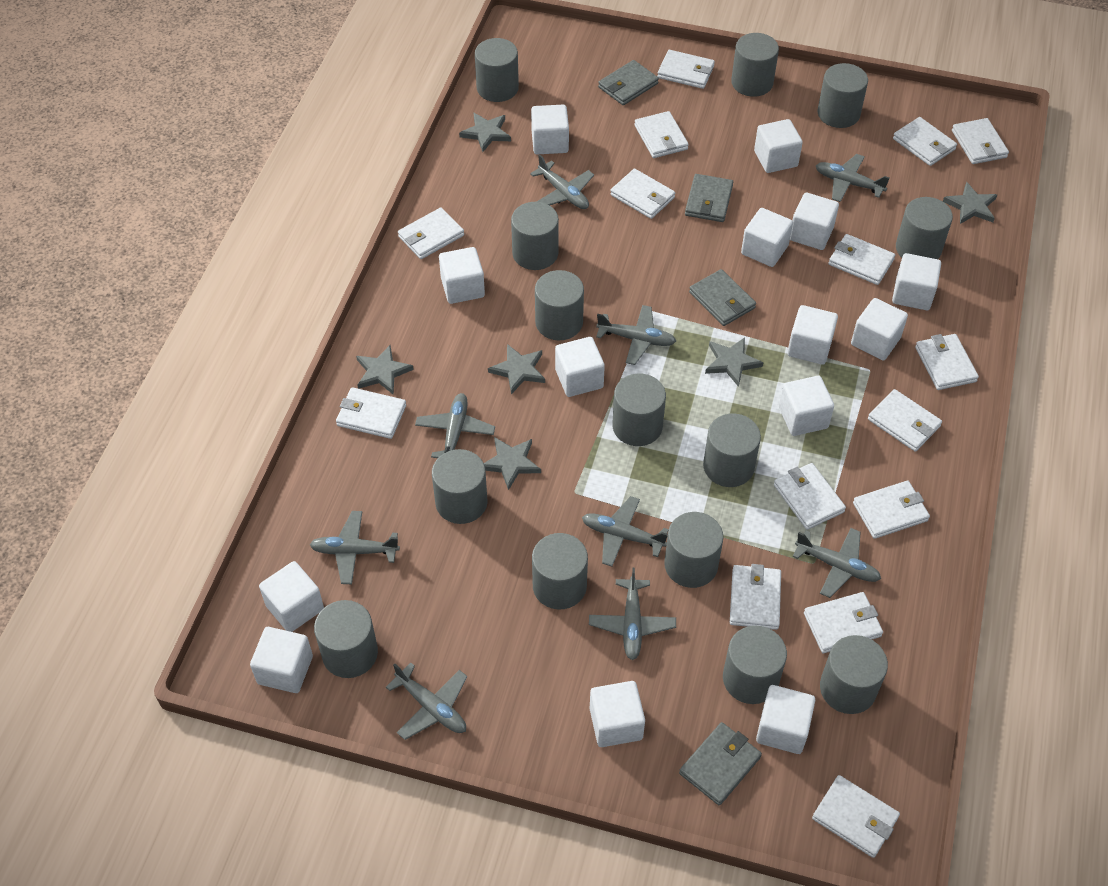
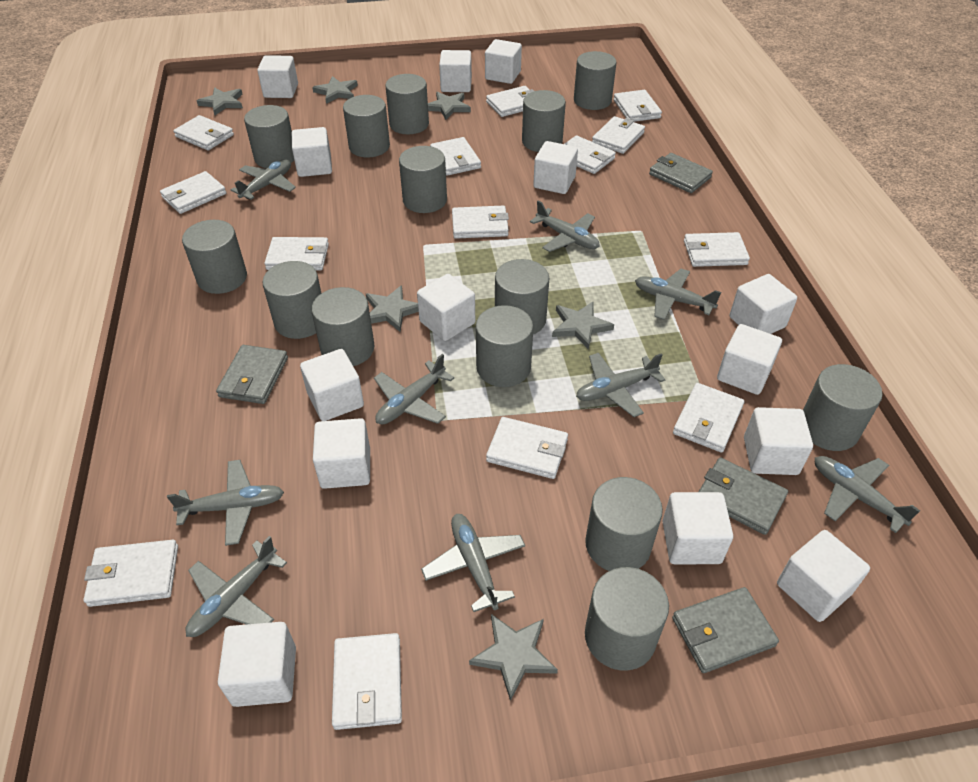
white wallet: 15 -> 14

